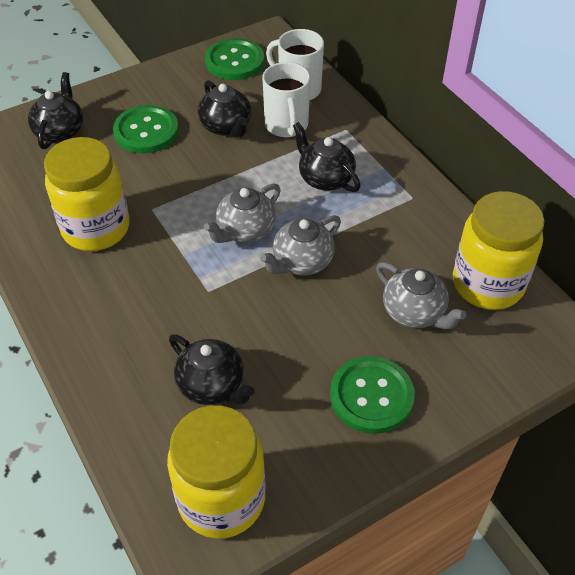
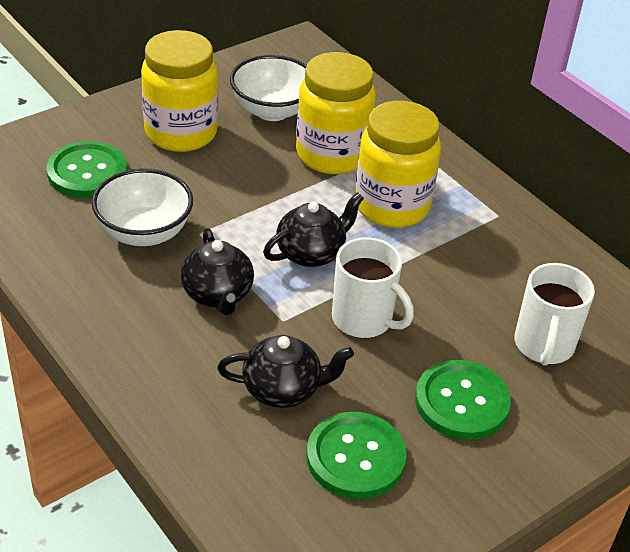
black teapot: 4 -> 3
grey teapot: 3 -> 0
white bowl: 0 -> 2

